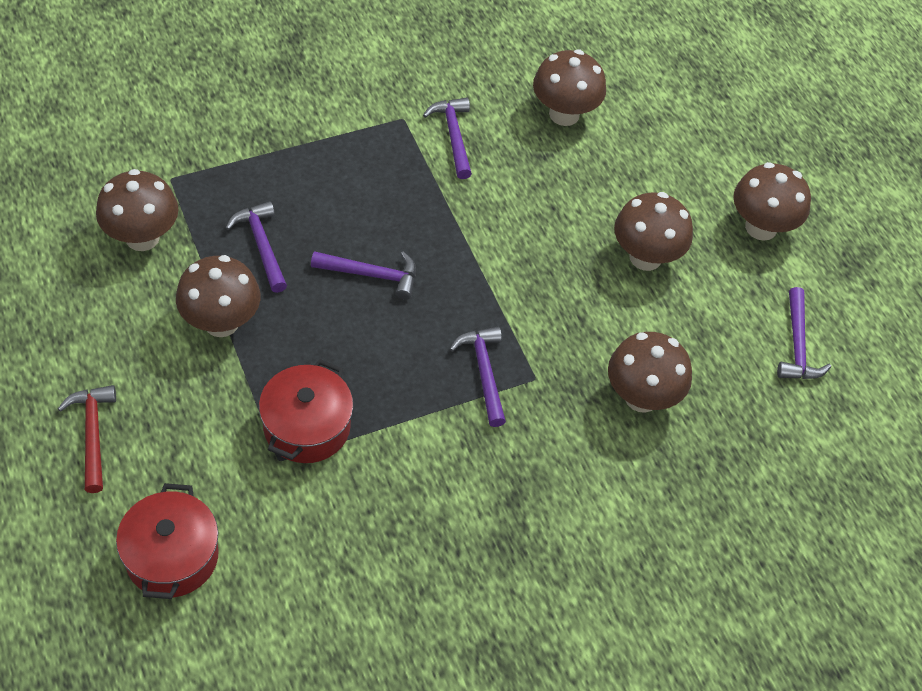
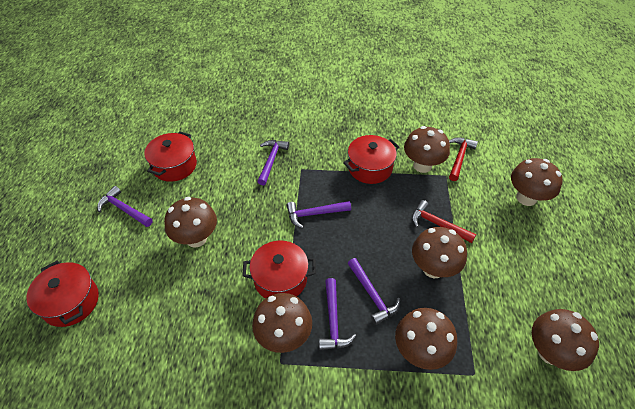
brown mushroom: 6 -> 7
red hammer: 1 -> 2
red pot: 2 -> 4

